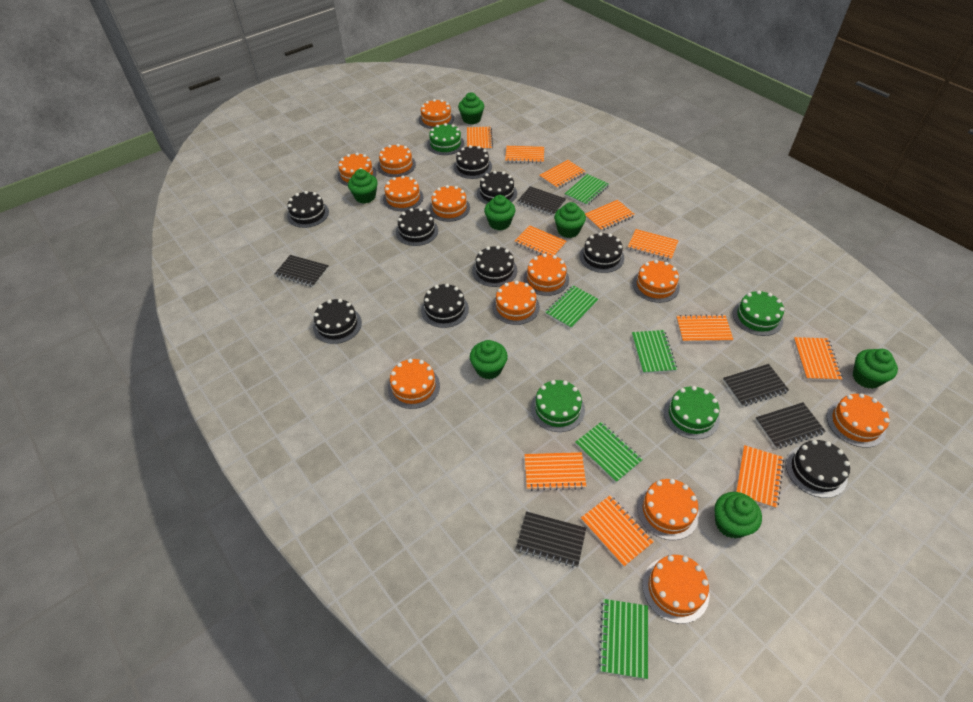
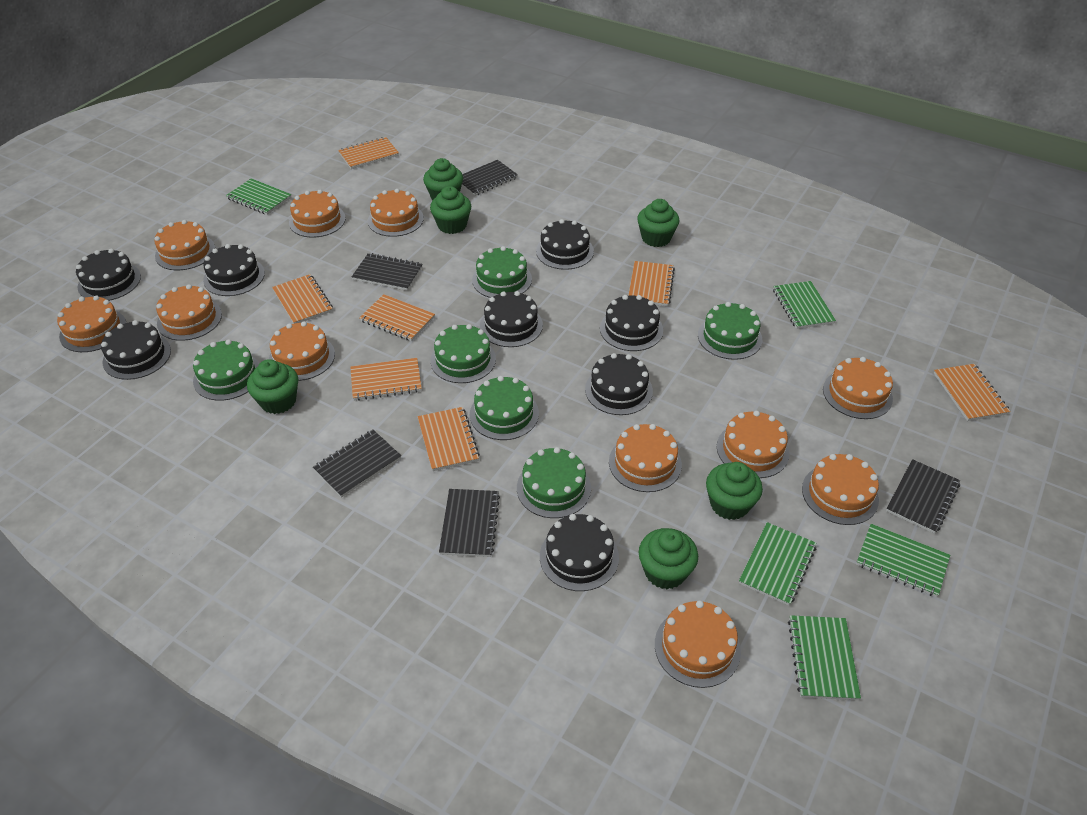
black cake: 9 -> 8
green cake: 4 -> 6
green cupcake: 7 -> 6
orange cake: 12 -> 11
orange notebook: 11 -> 7

